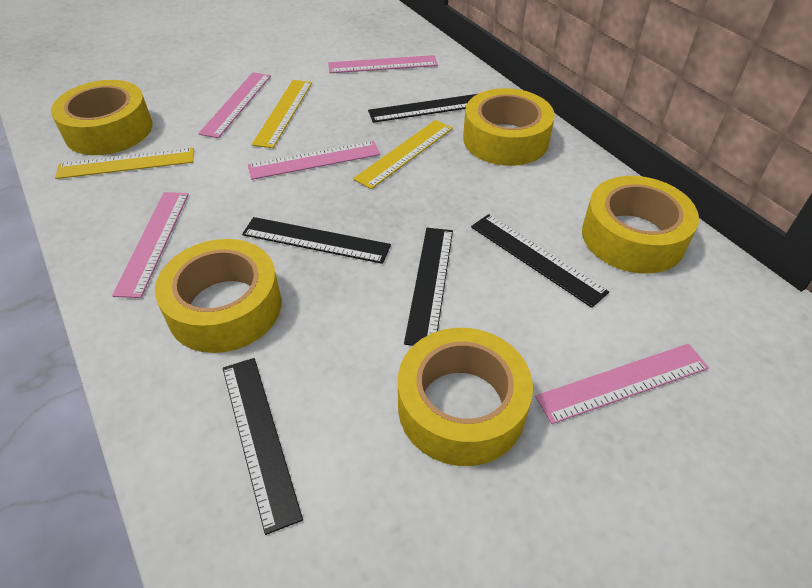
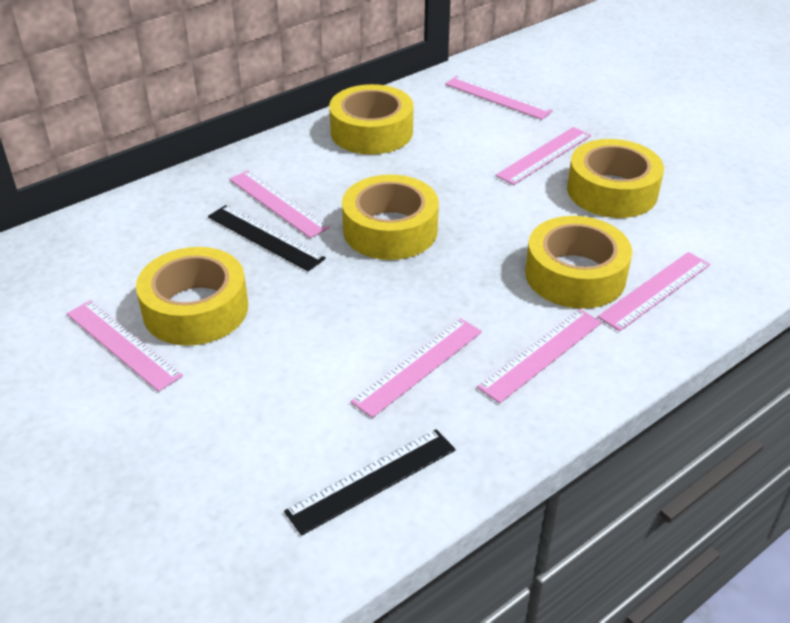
black ruler: 5 -> 2
pink ruler: 5 -> 7
yellow ruler: 3 -> 0

